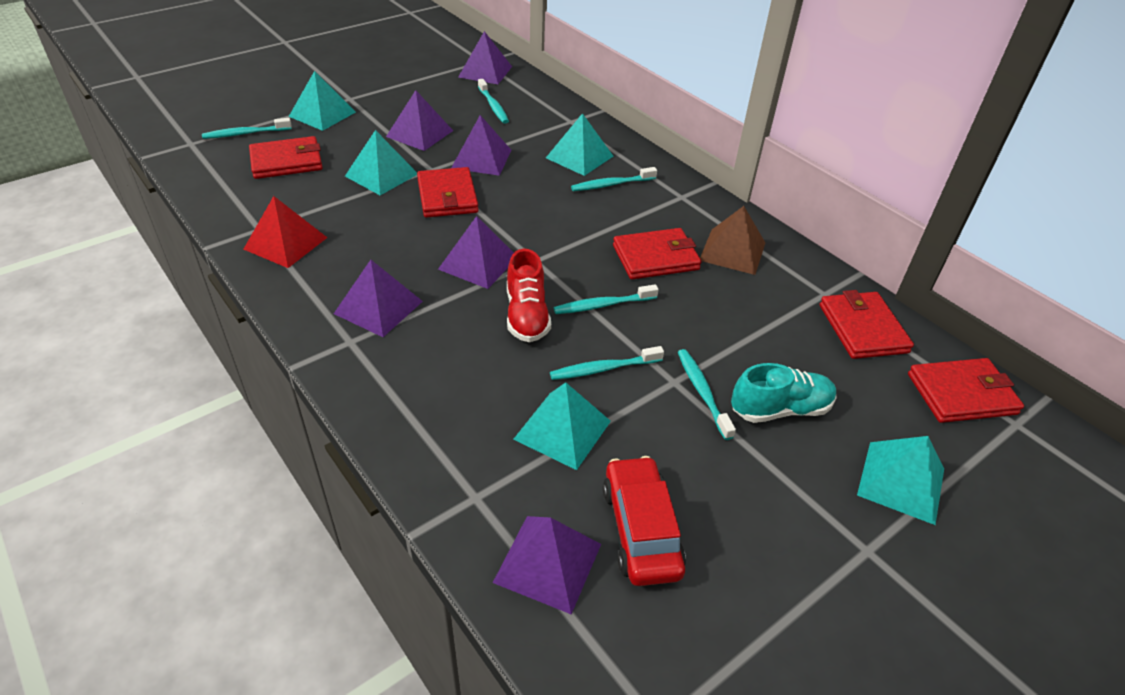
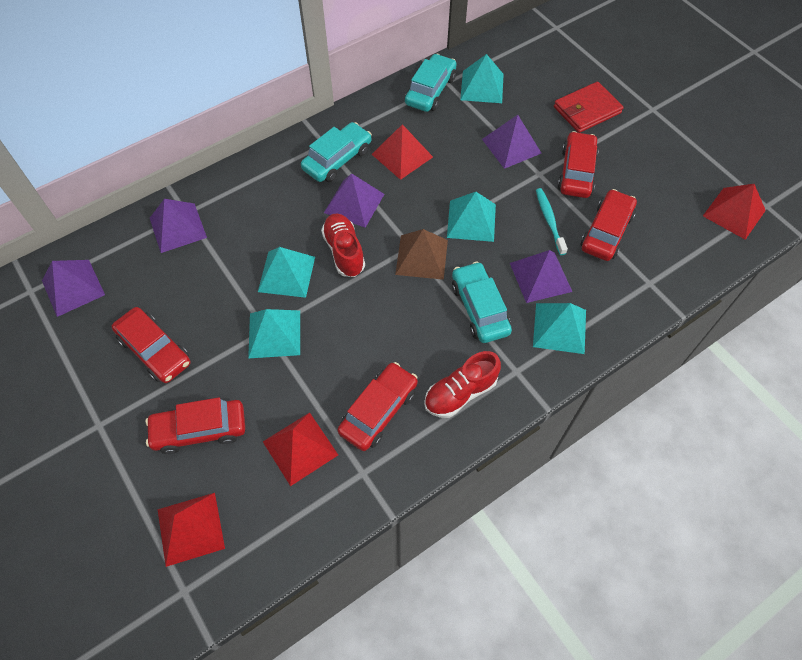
purple pyramid: 6 -> 5
red car: 1 -> 5
red pyramid: 1 -> 4
red shoe: 1 -> 2
red wallet: 5 -> 1
turquoise car: 0 -> 3
turquoise shoe: 1 -> 0
turquoise toothbrush: 6 -> 1

